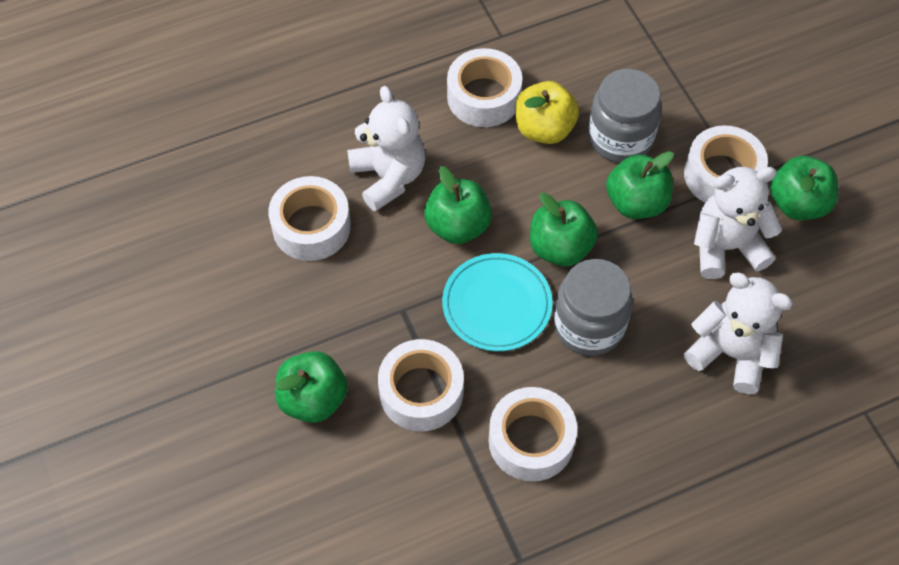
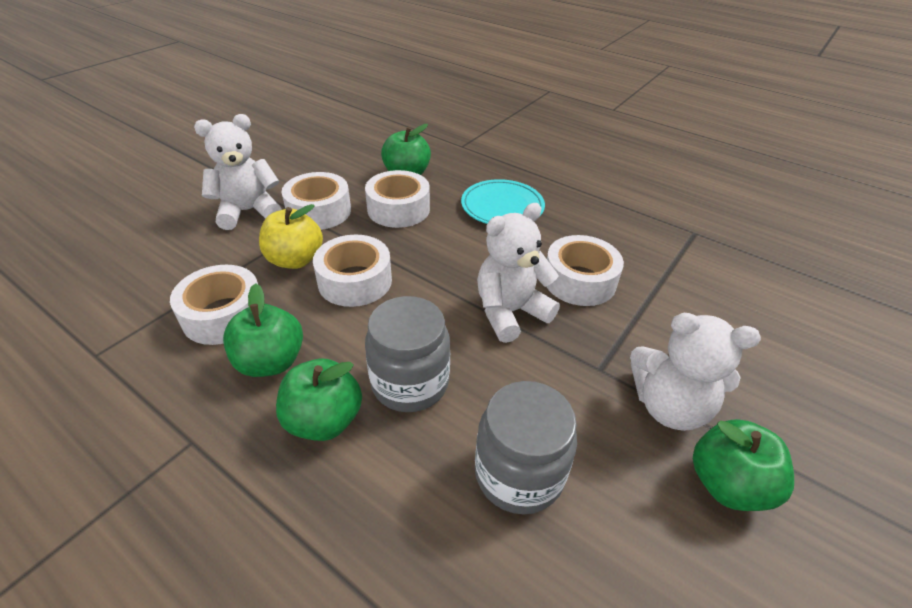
green apple: 5 -> 4

